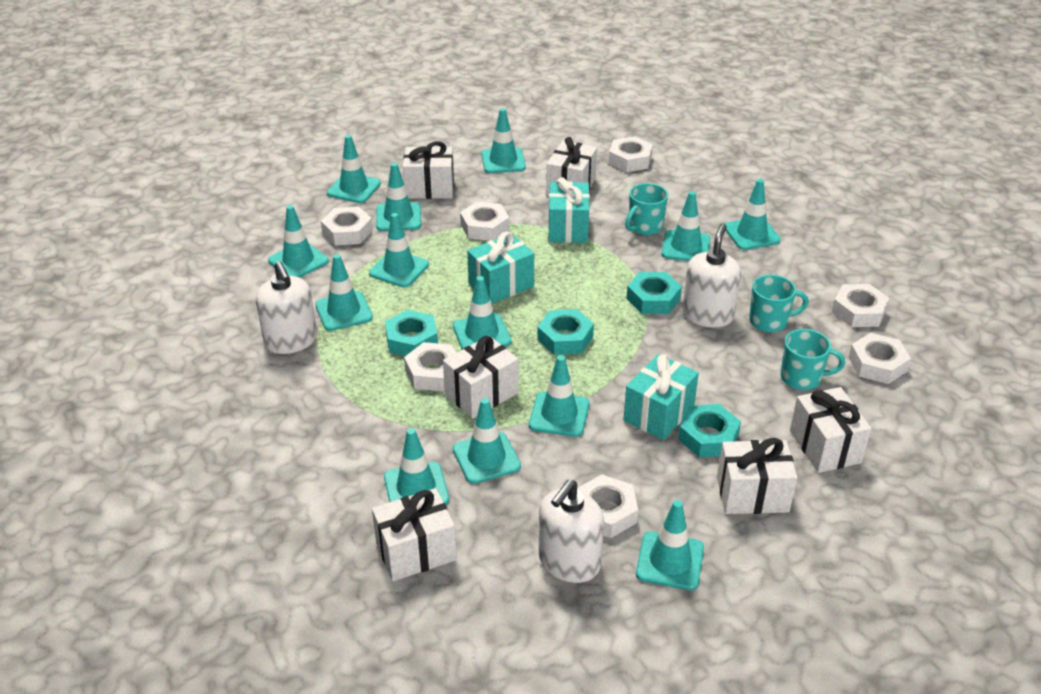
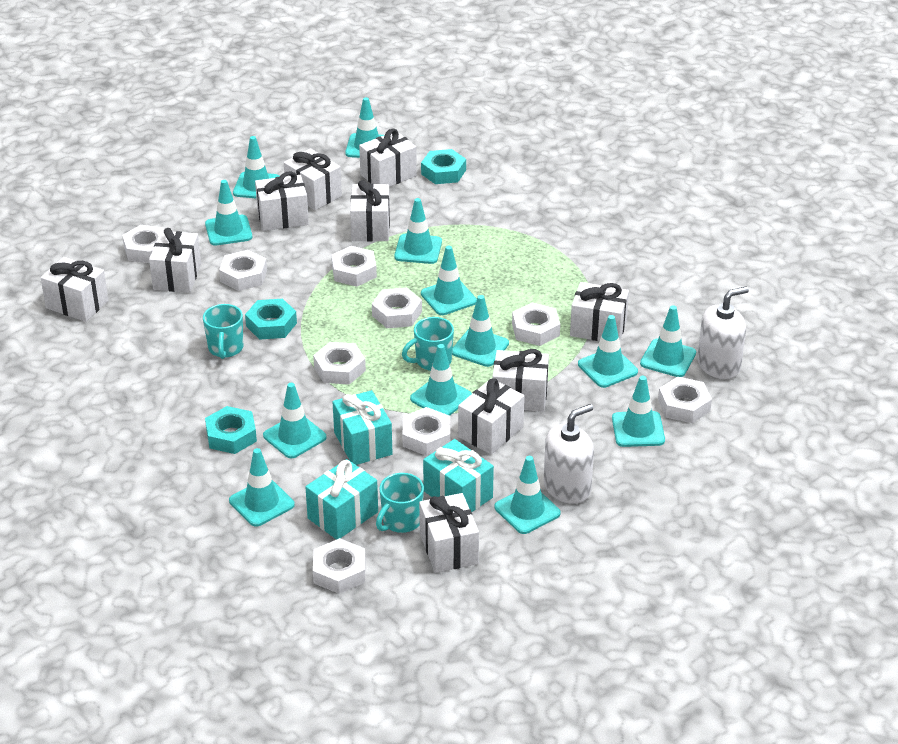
turquoise nut: 4 -> 3
white gift: 6 -> 10
white nut: 7 -> 9
white soap dispenser: 3 -> 2

